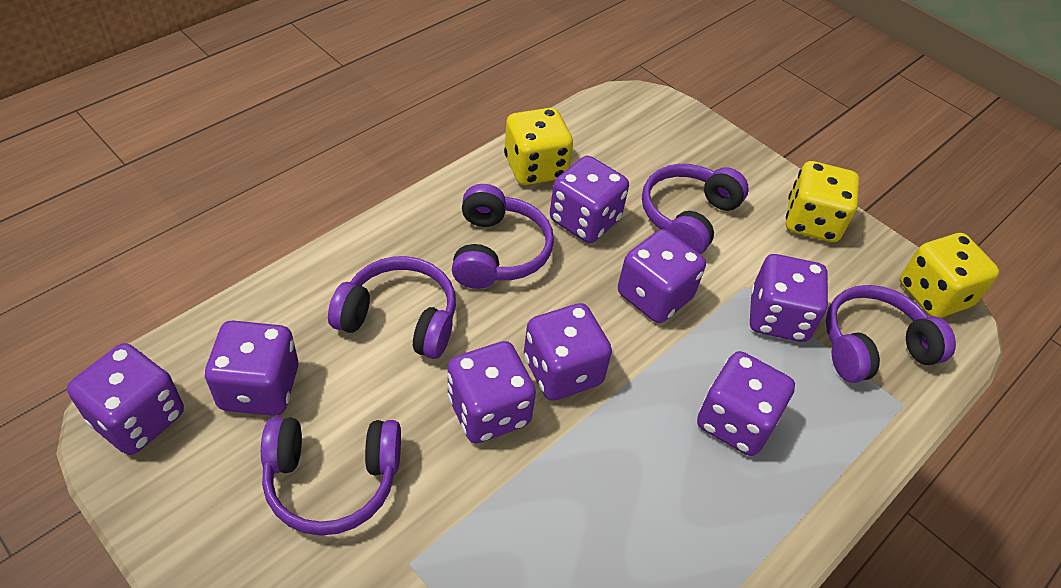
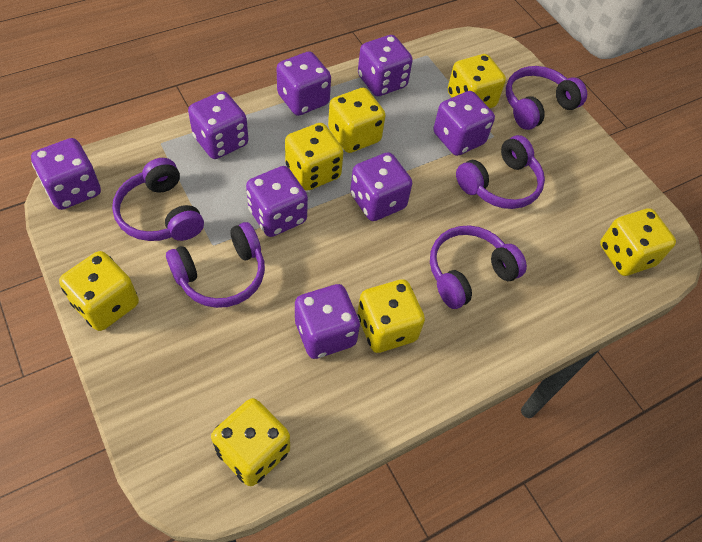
yellow dice: 3 -> 7

